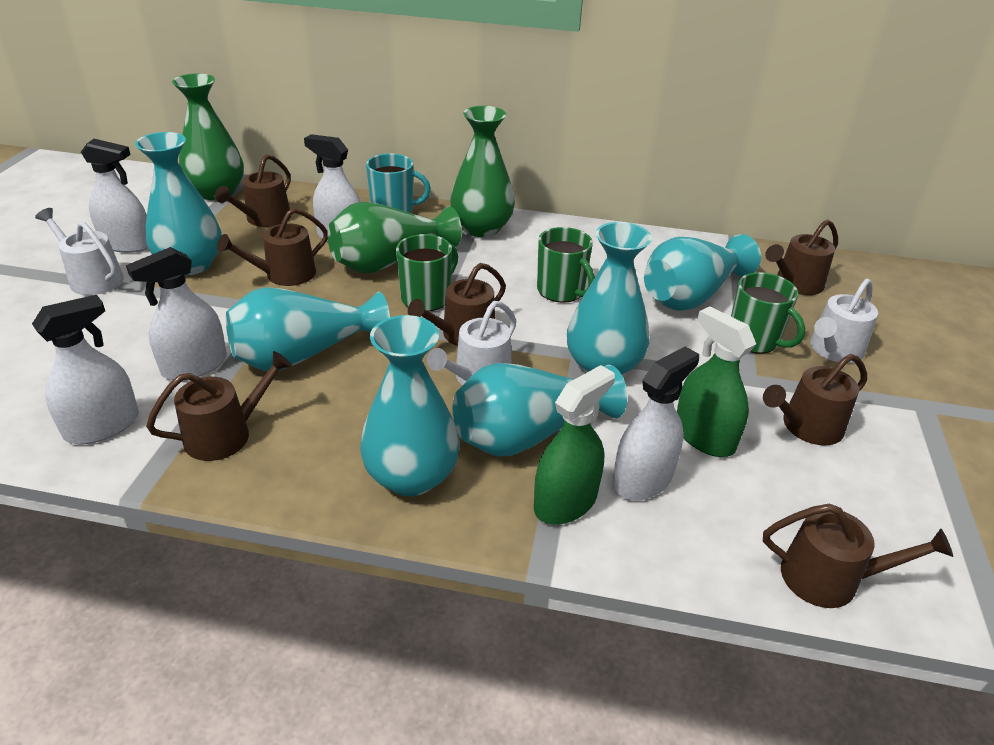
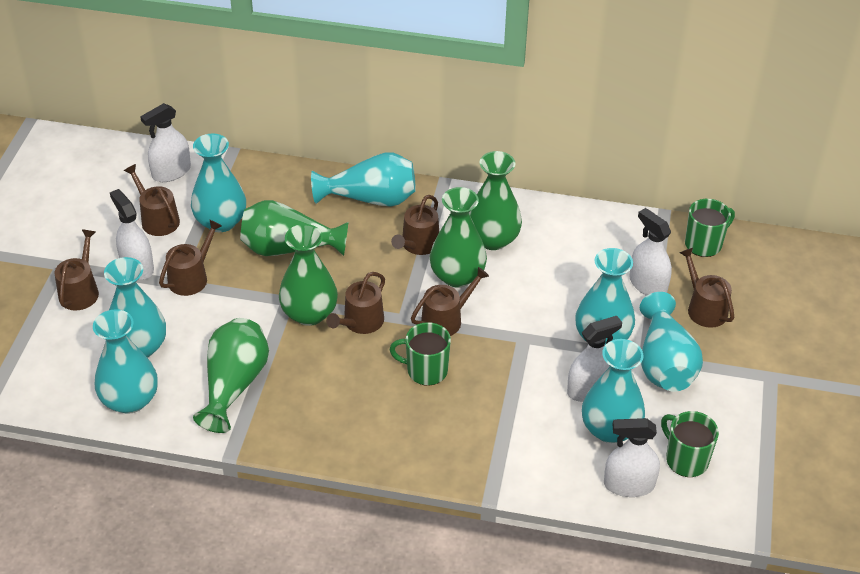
green spray bottle: 2 -> 0
green vase: 3 -> 5
turquoise mug: 1 -> 0
turquoise vase: 6 -> 7
white watering can: 3 -> 0

